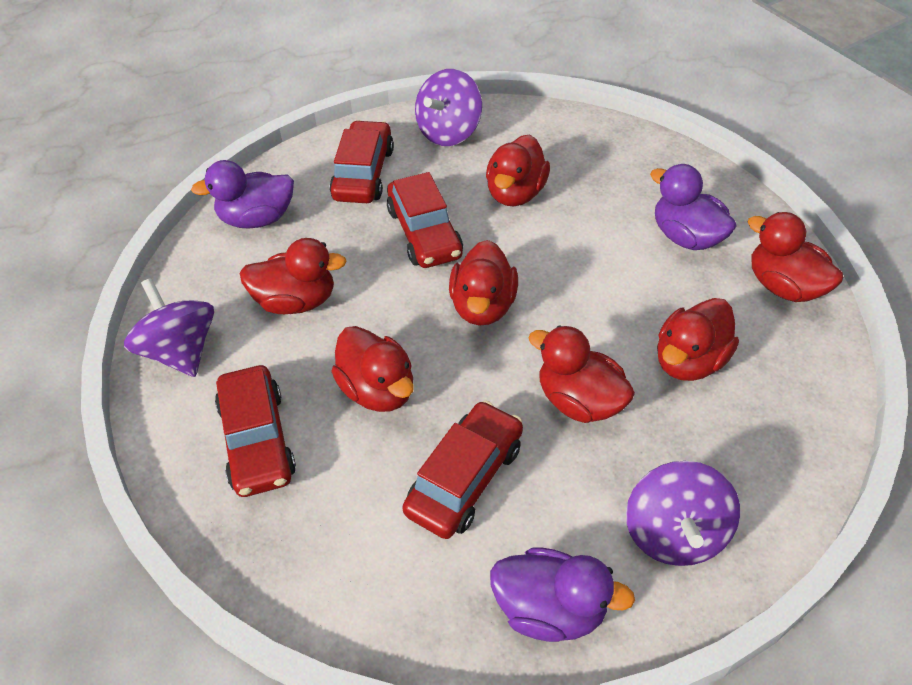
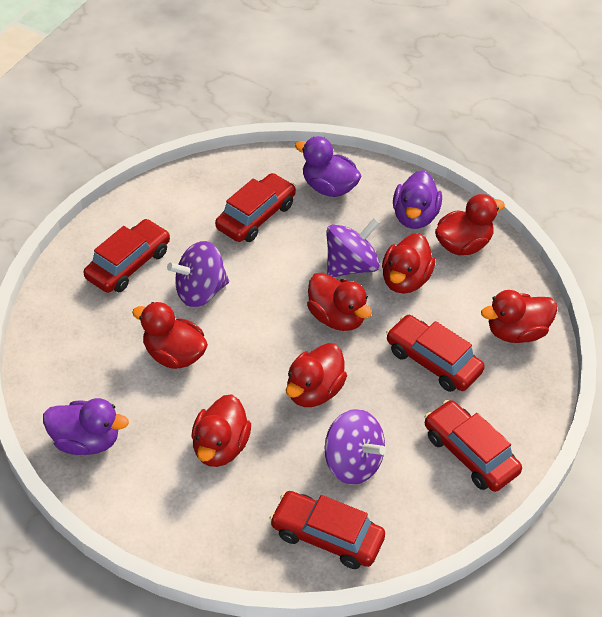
red car: 4 -> 5

